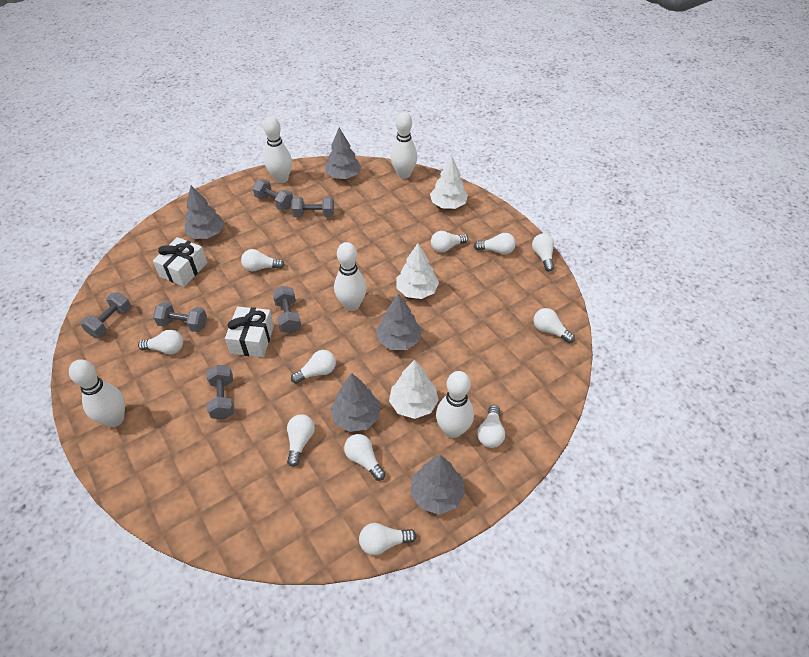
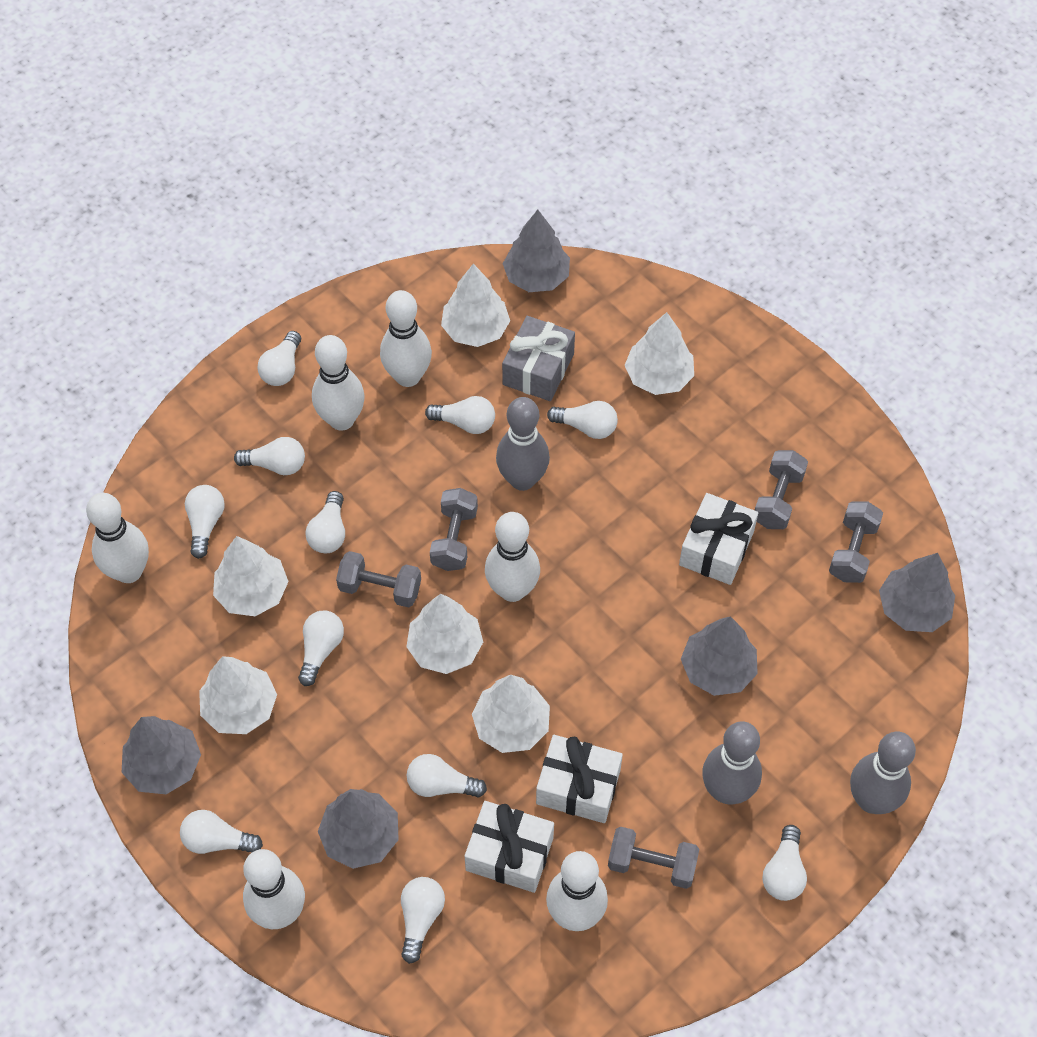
grey bowling pin: 0 -> 3
grey dumbbell: 6 -> 5
grey gift: 0 -> 1
white bowling pin: 5 -> 6
white gift: 2 -> 3
white tree: 3 -> 6

